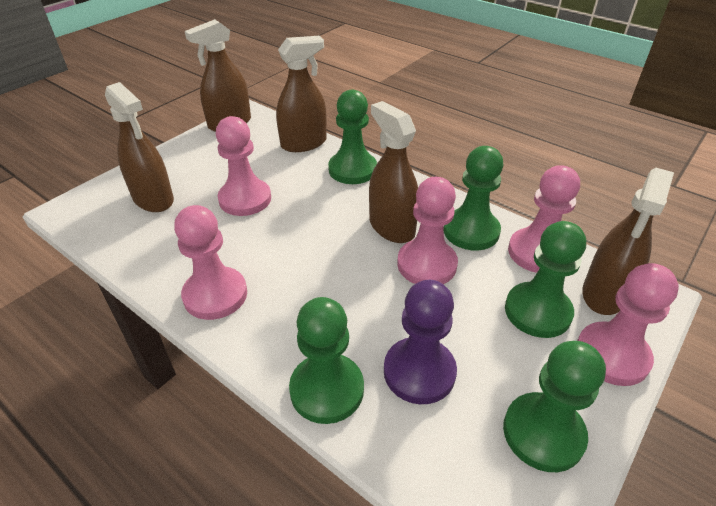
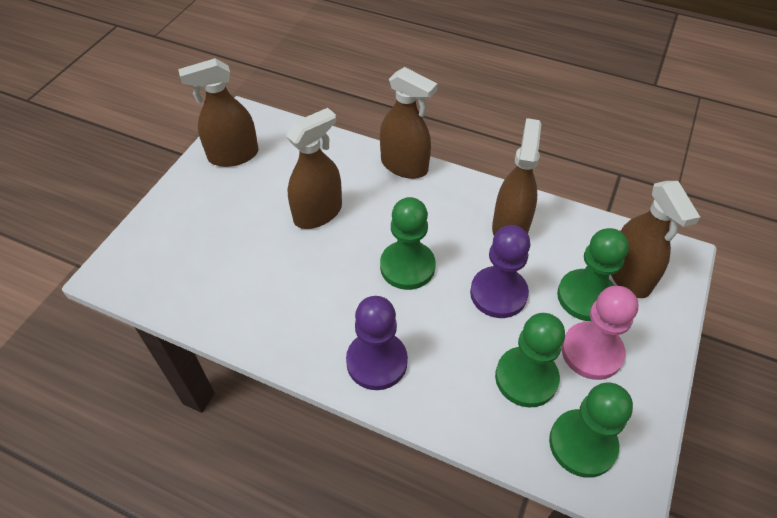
green pawn: 5 -> 4
pink pawn: 5 -> 1
purple pawn: 1 -> 2

